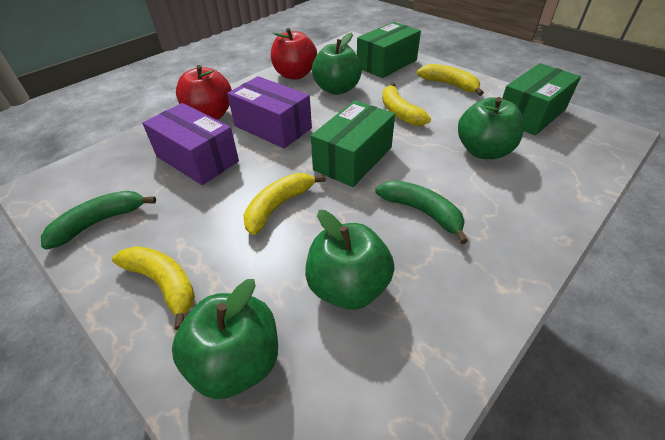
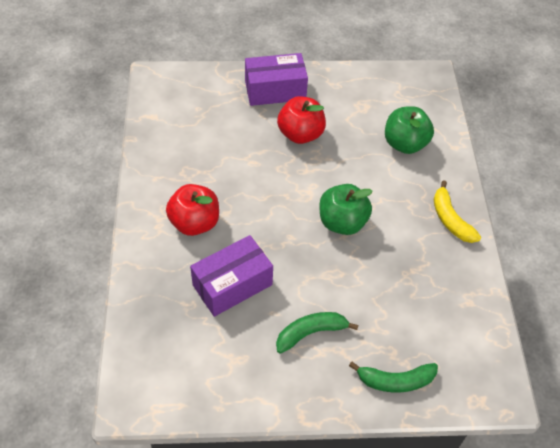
green apple: 4 -> 2
green box: 3 -> 0
yellow banana: 4 -> 1

